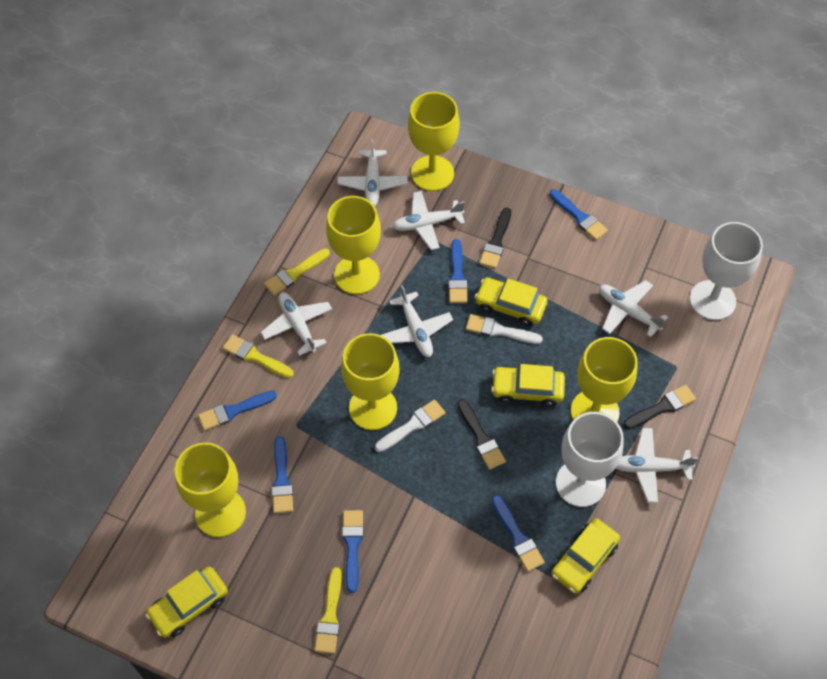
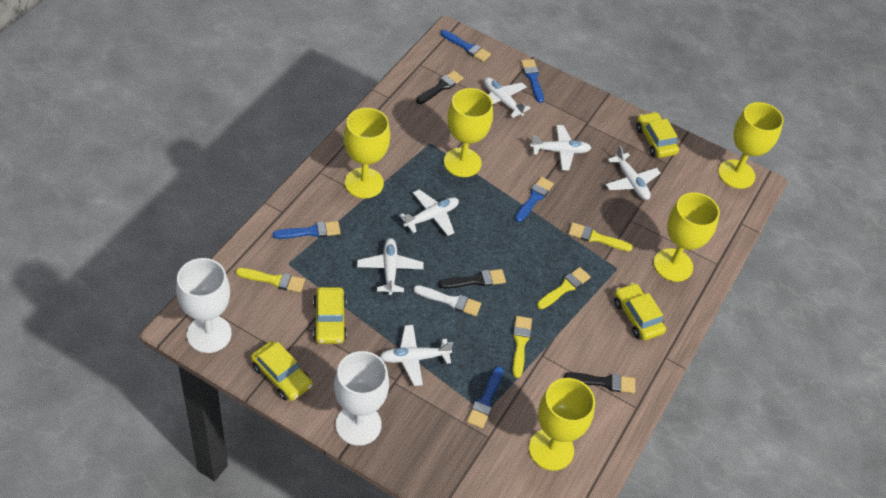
blue brush: 6 -> 5
white brush: 2 -> 1
yellow brush: 3 -> 4

